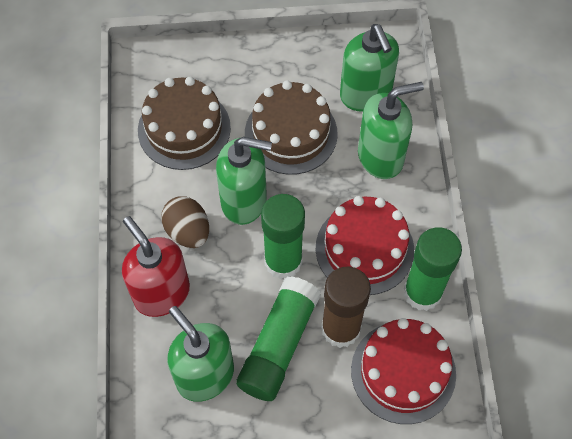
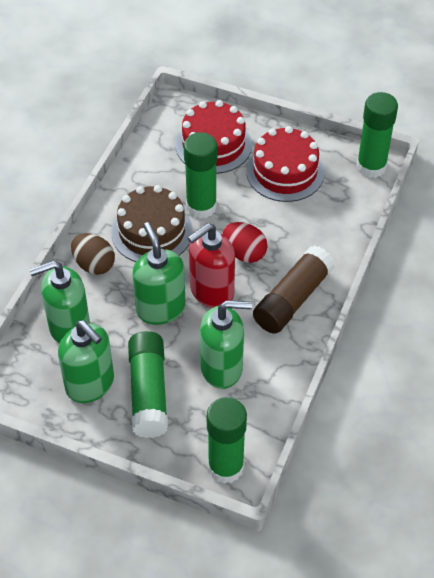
brown cake: 2 -> 1
green glue stick: 3 -> 4
red egg: 0 -> 1

